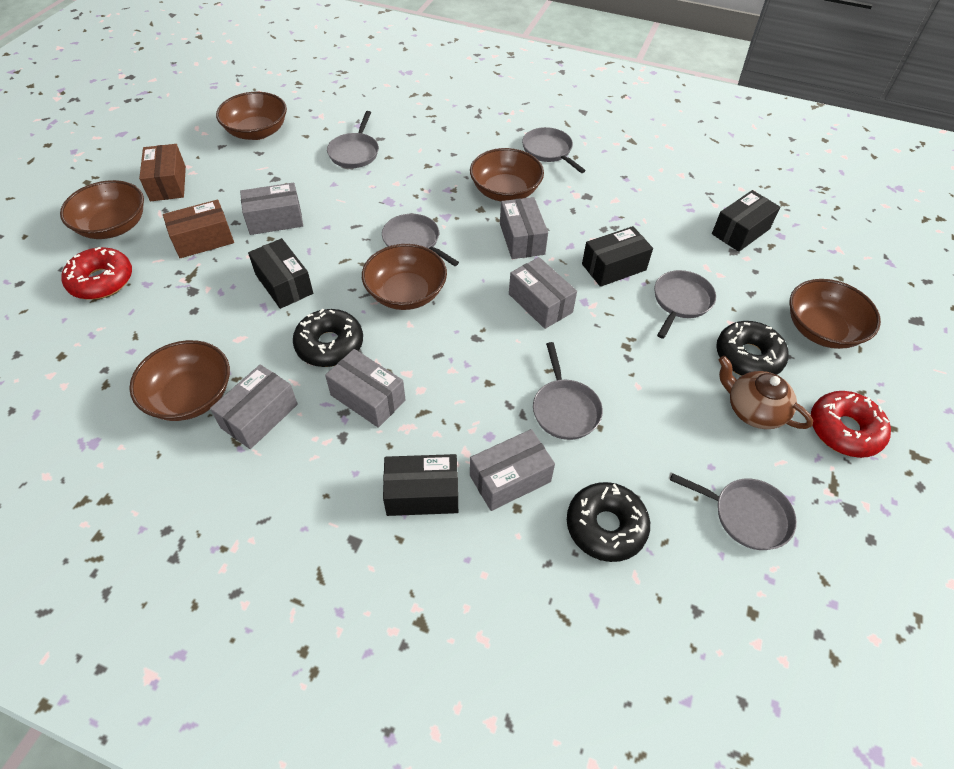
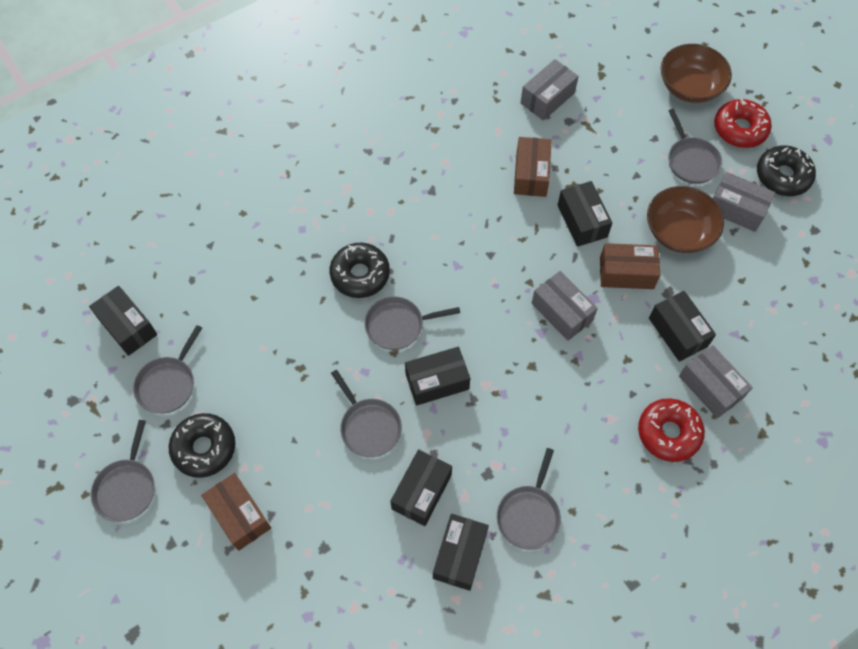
black box: 4 -> 6
brown bowl: 6 -> 2
brown box: 2 -> 3
brown teapot: 1 -> 0
grey box: 6 -> 4

